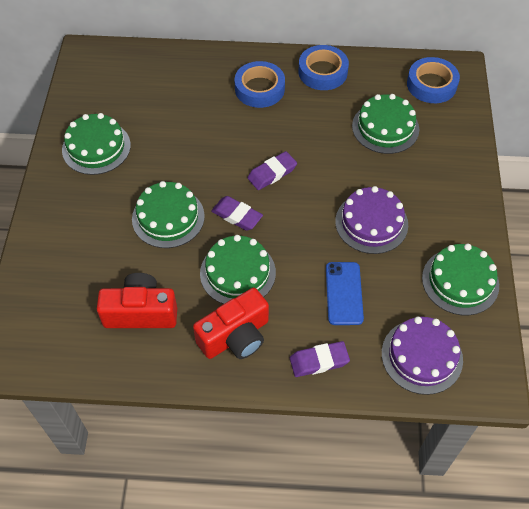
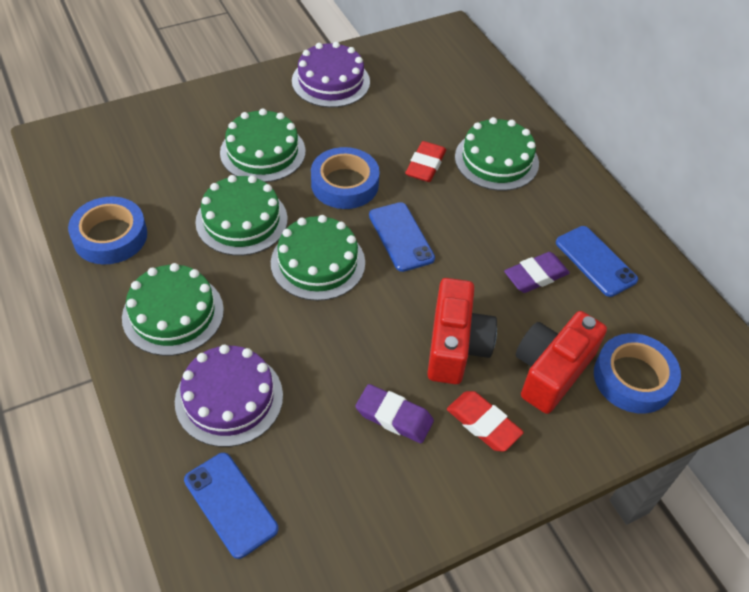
blue phone: 1 -> 3
purple eraser: 3 -> 2
red eraser: 0 -> 2

